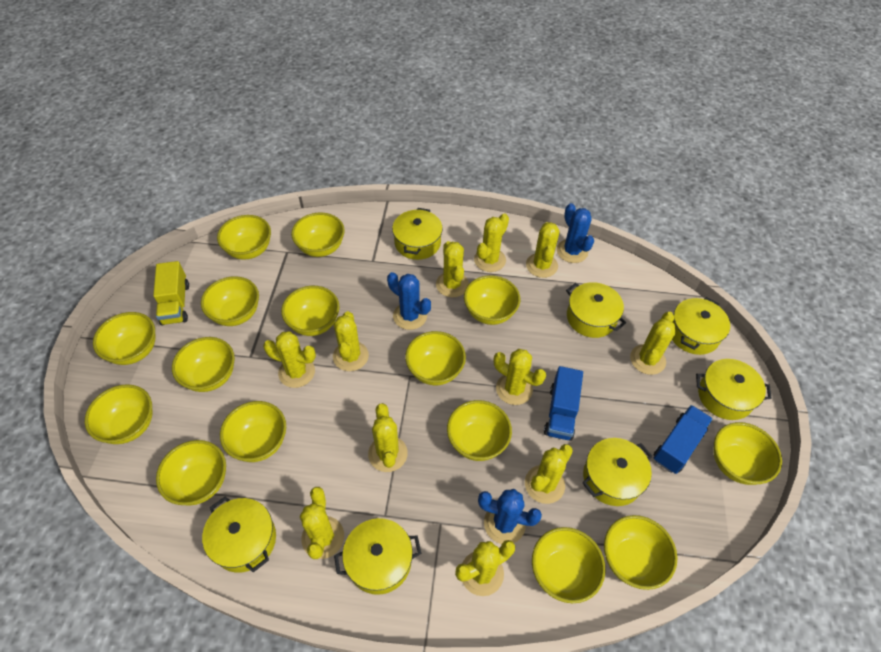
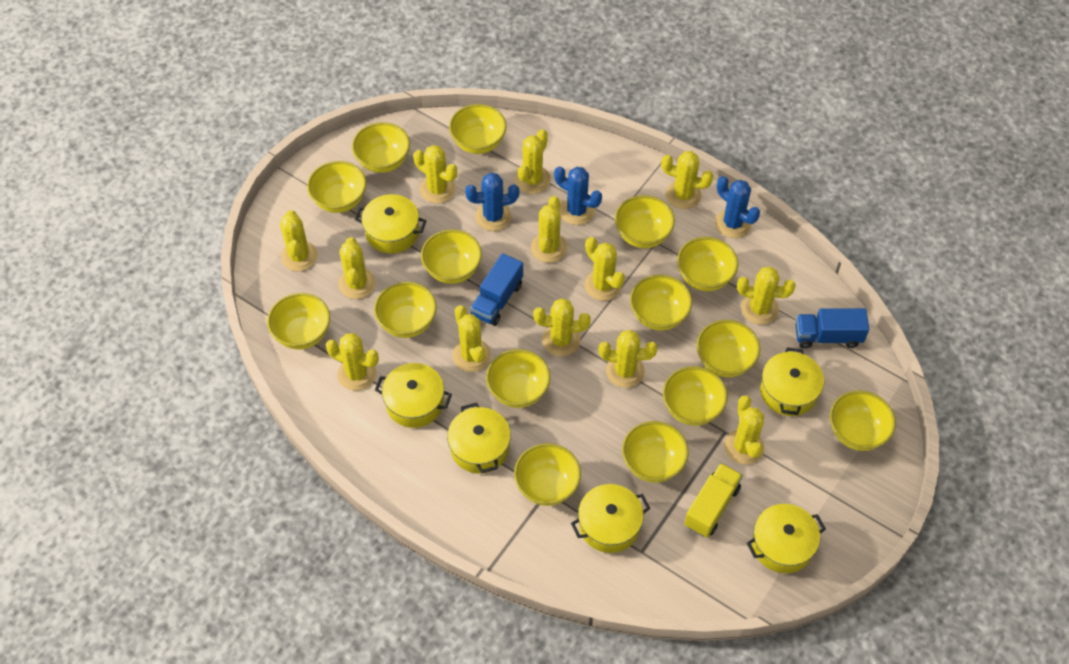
yellow cactus: 11 -> 13
yellow pot: 7 -> 6

